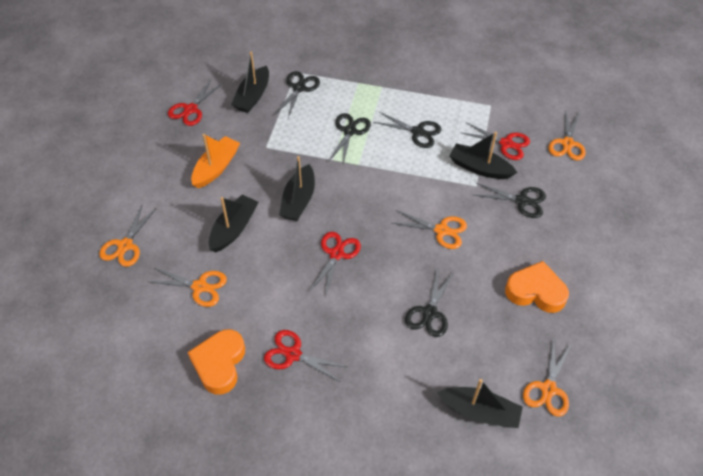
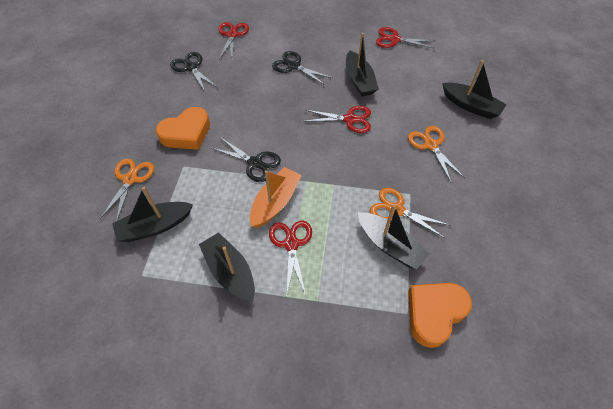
black scissors: 5 -> 3
orange scissors: 5 -> 3

